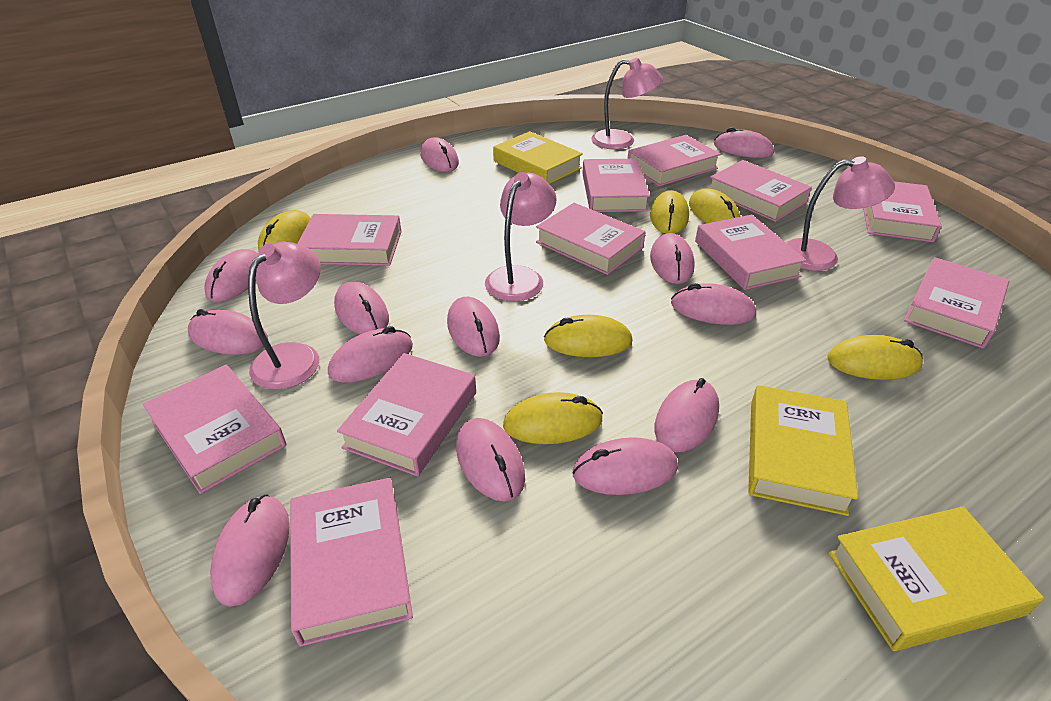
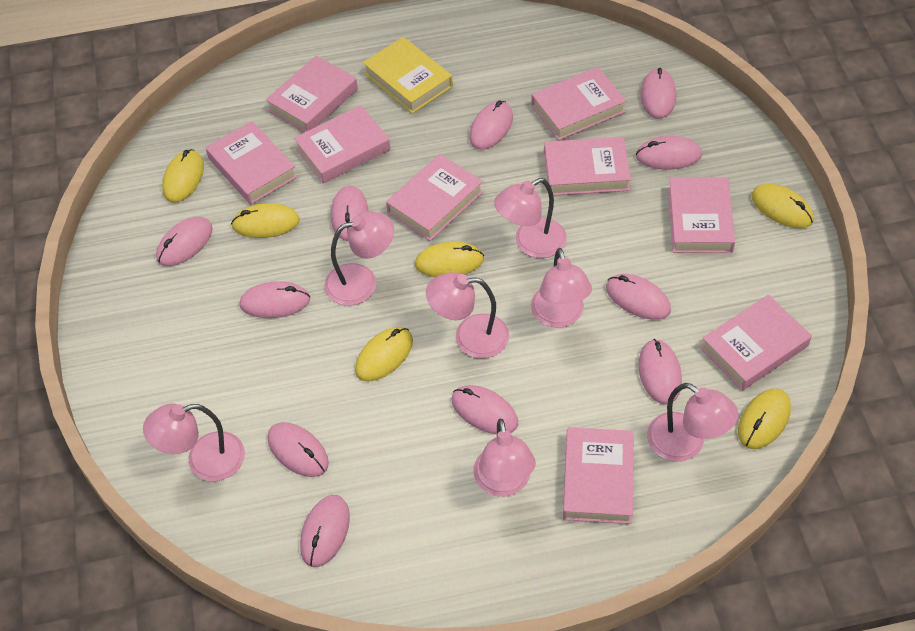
pink book: 11 -> 9
pink lamp: 4 -> 7
pink mouse: 13 -> 11
yellow book: 3 -> 1

